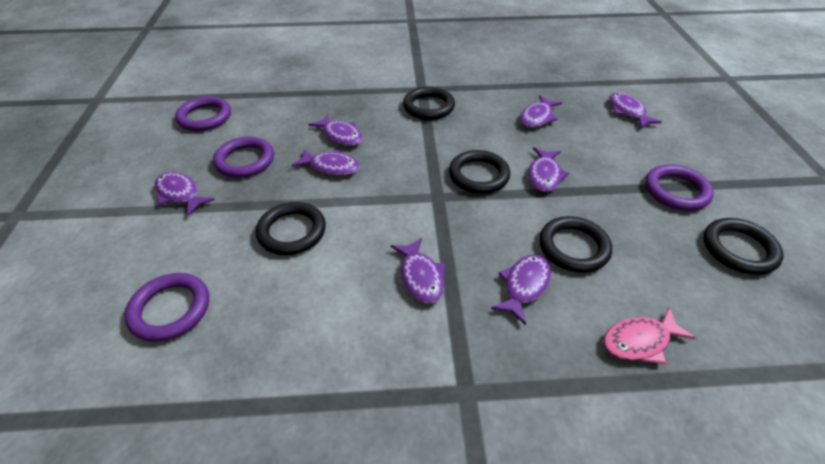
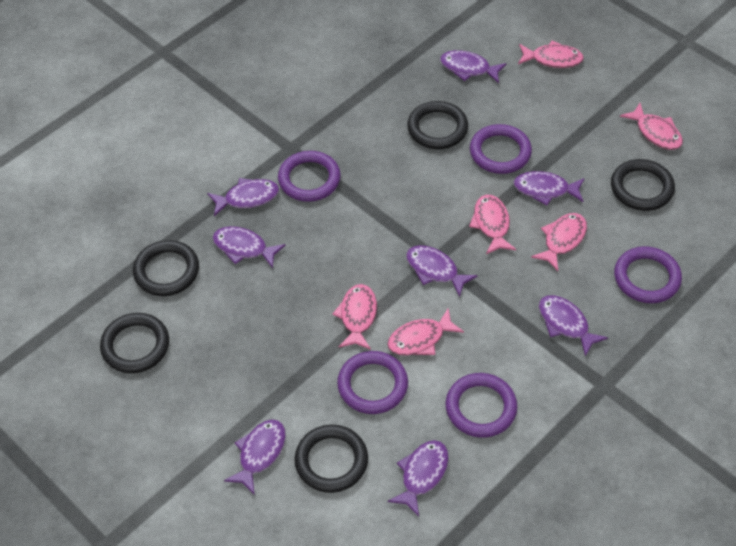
pink fish: 1 -> 6
purple ring: 4 -> 5

